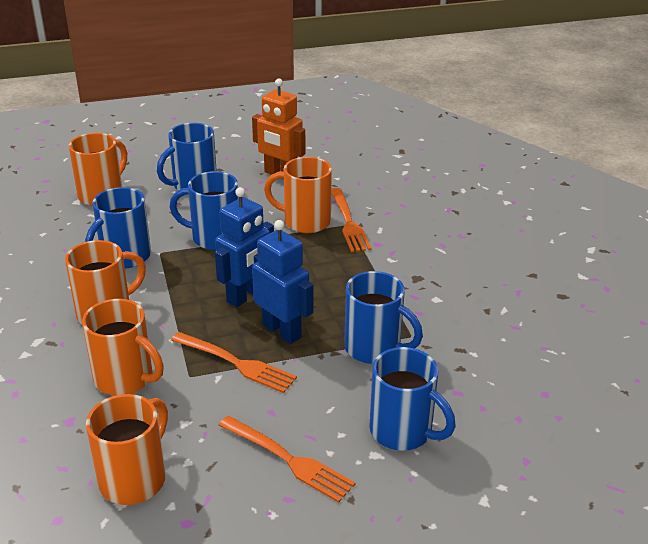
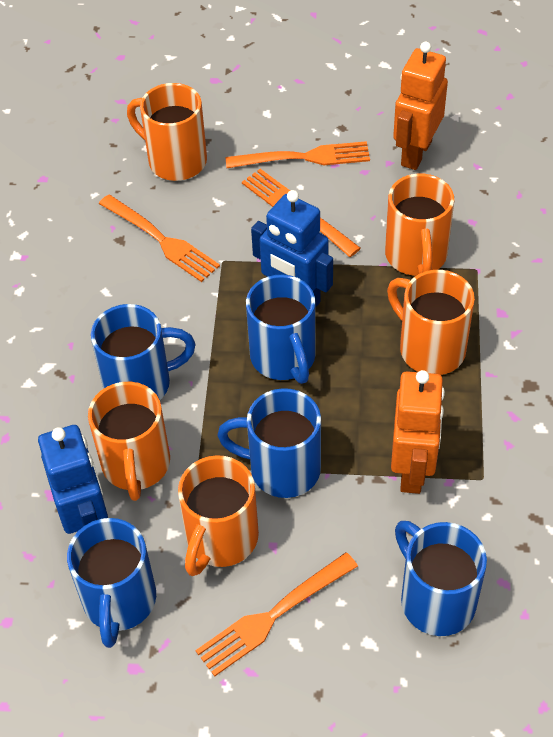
orange fork: 3 -> 4
orange robot: 1 -> 2

